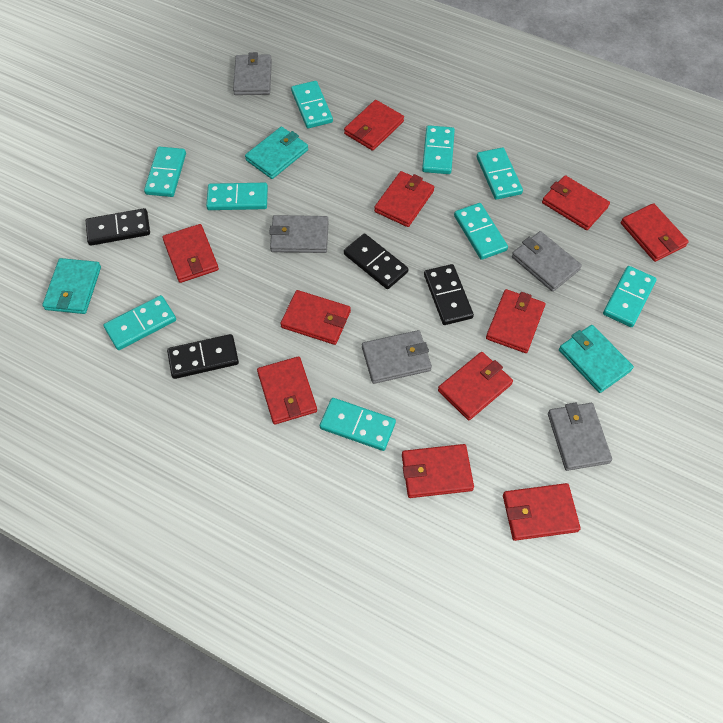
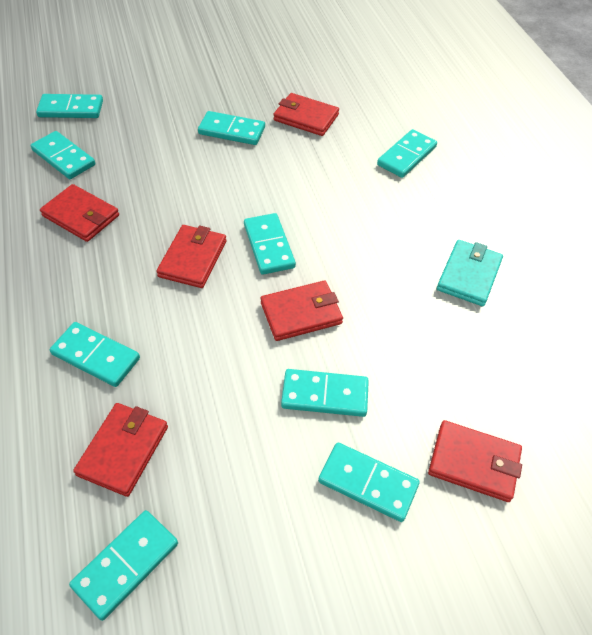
black domino: 4 -> 0
grey wallet: 5 -> 0
red wallet: 11 -> 6
turquoise wallet: 3 -> 1

